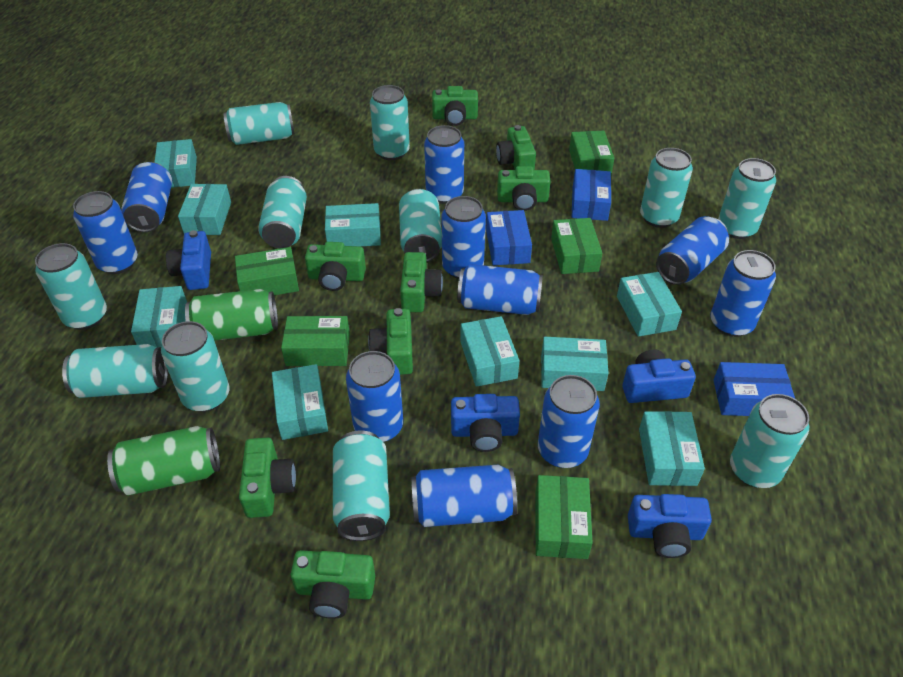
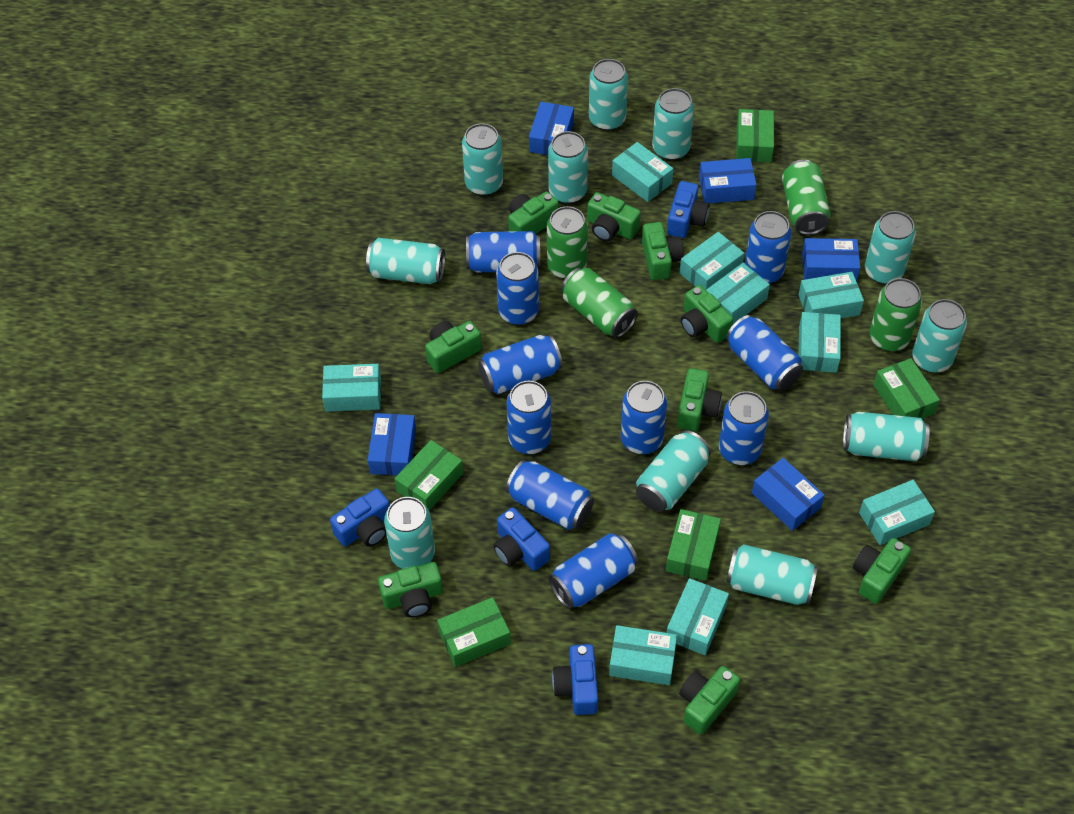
blue box: 3 -> 5
green camera: 8 -> 9
green can: 2 -> 4

